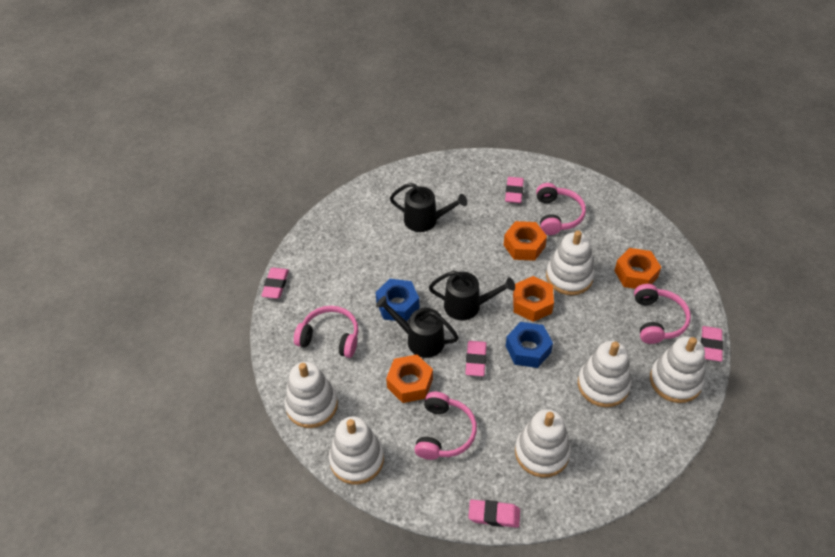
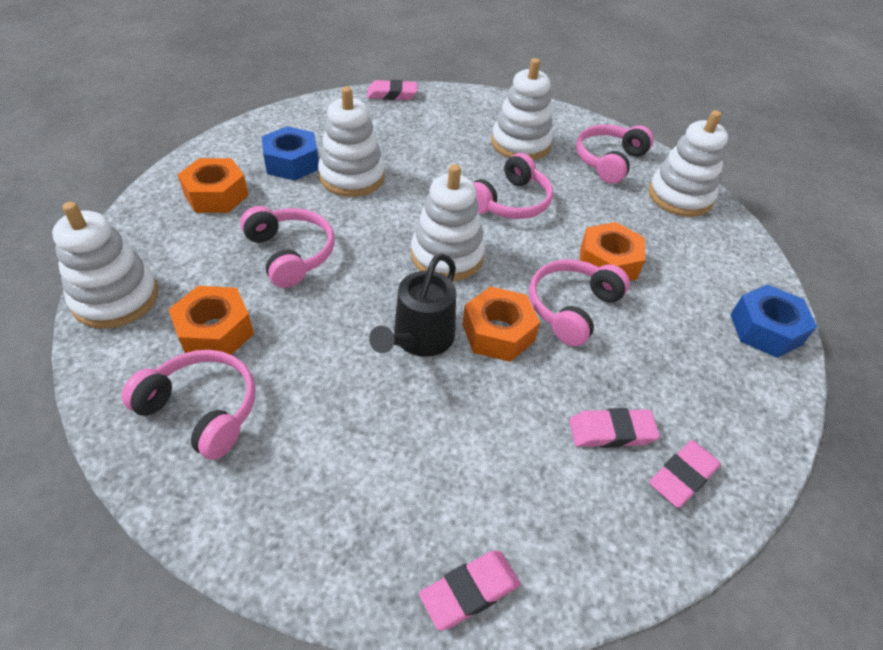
black watering can: 3 -> 1
pink eraser: 5 -> 4
pink headphones: 4 -> 5
white stacking toy: 6 -> 5

